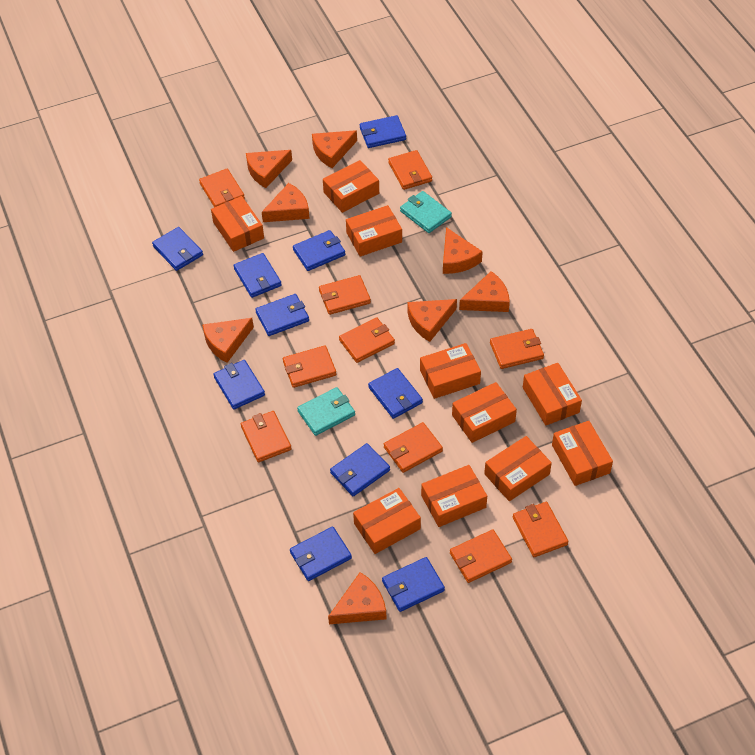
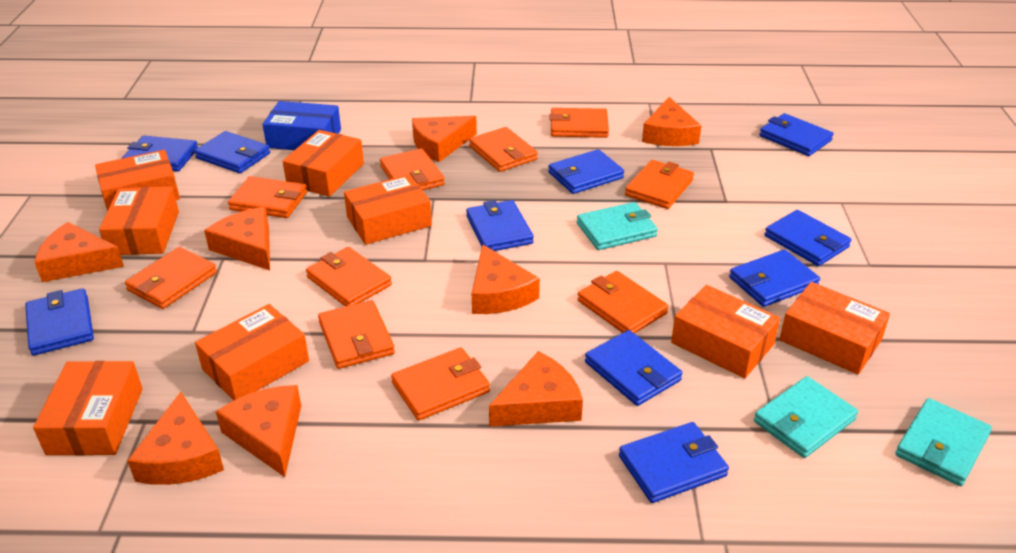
blue box: 0 -> 1
orange box: 10 -> 8
turquoise wallet: 2 -> 3

